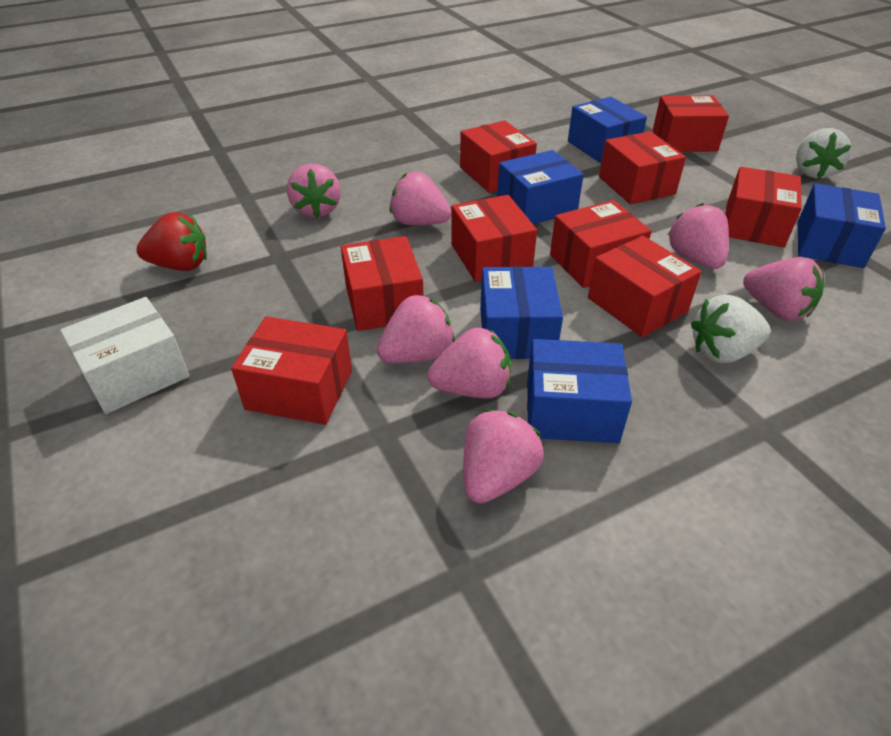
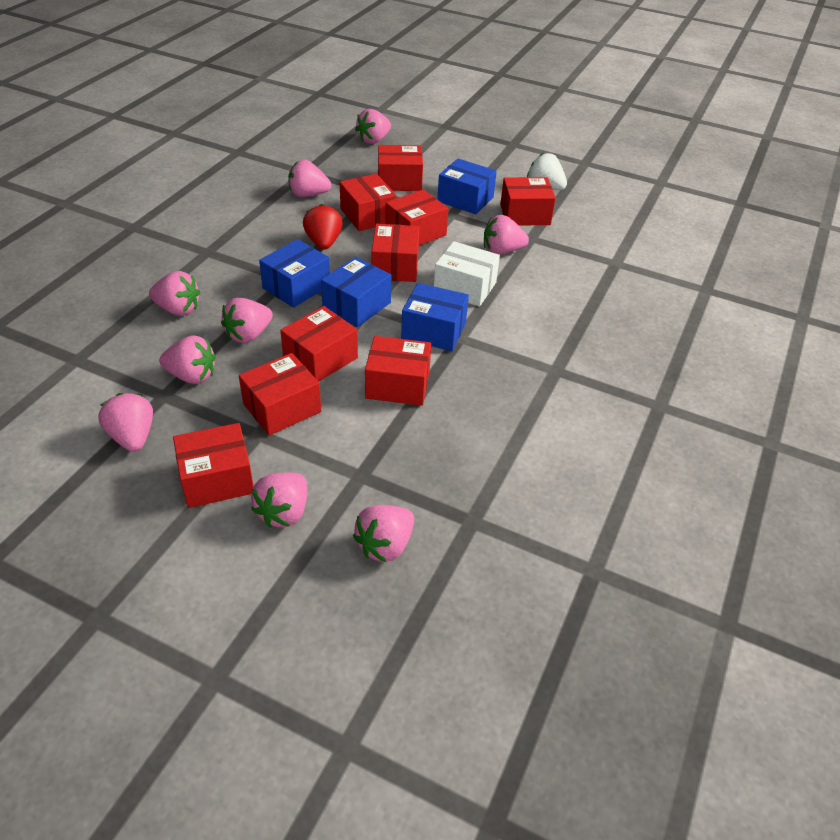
blue box: 5 -> 4
pink strawberry: 7 -> 9
white strawberry: 2 -> 1

